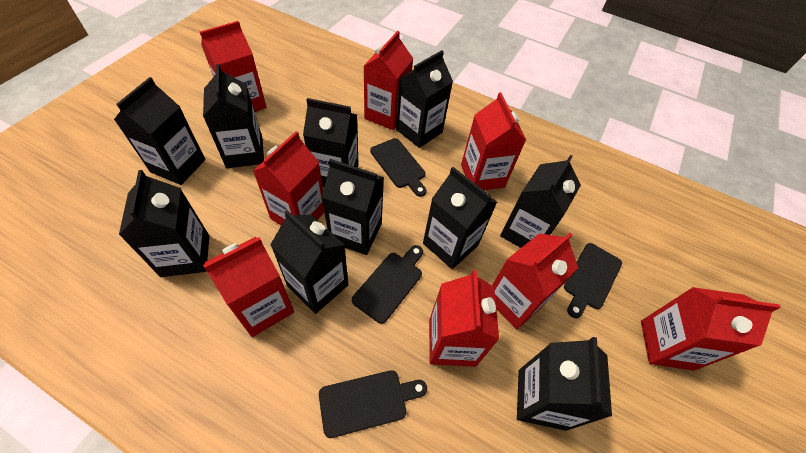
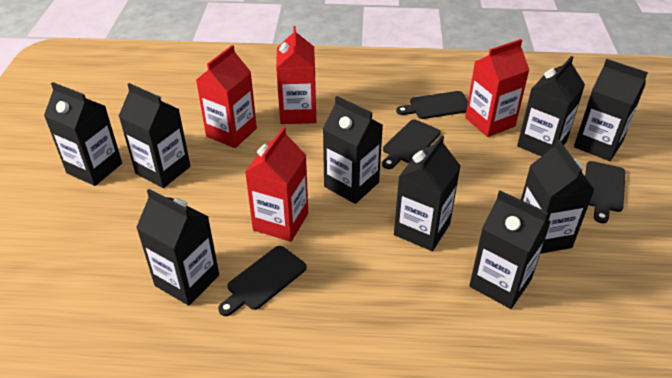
black carton: 10 -> 9
red carton: 8 -> 4

